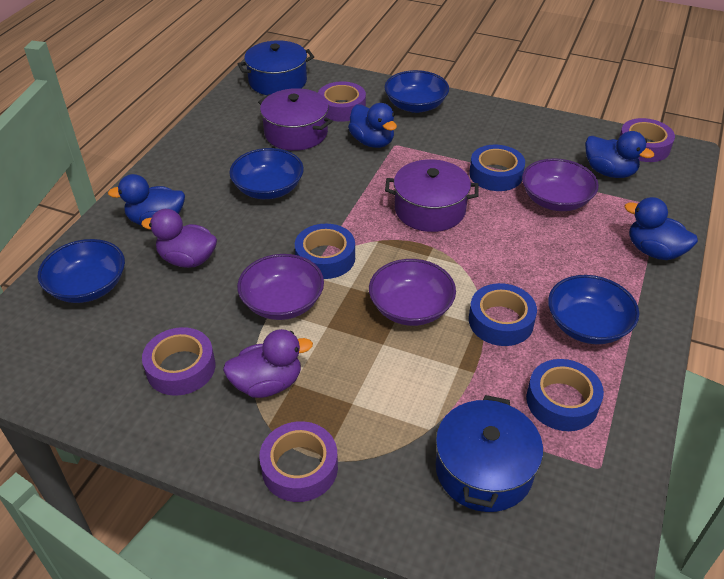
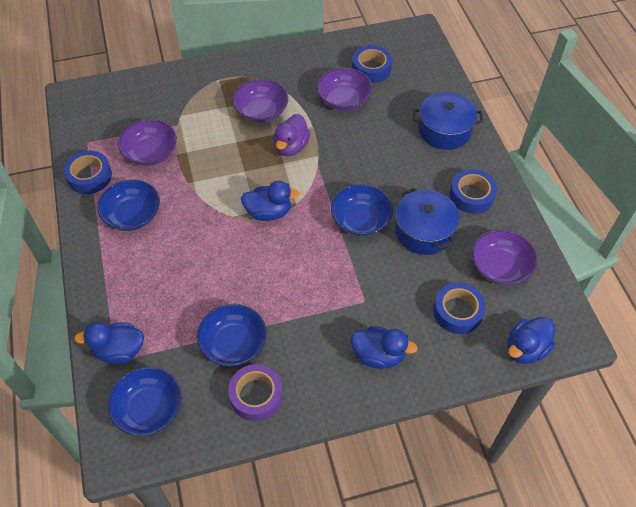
purple bowl: 3 -> 4
purple duck: 2 -> 1
purple pot: 2 -> 0
purple tape: 4 -> 1

